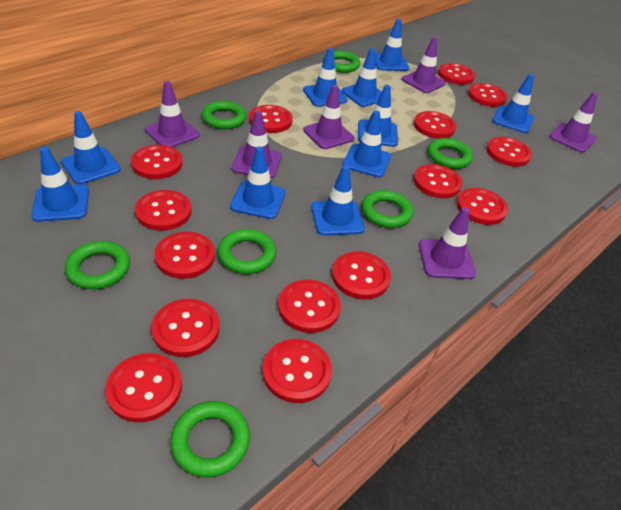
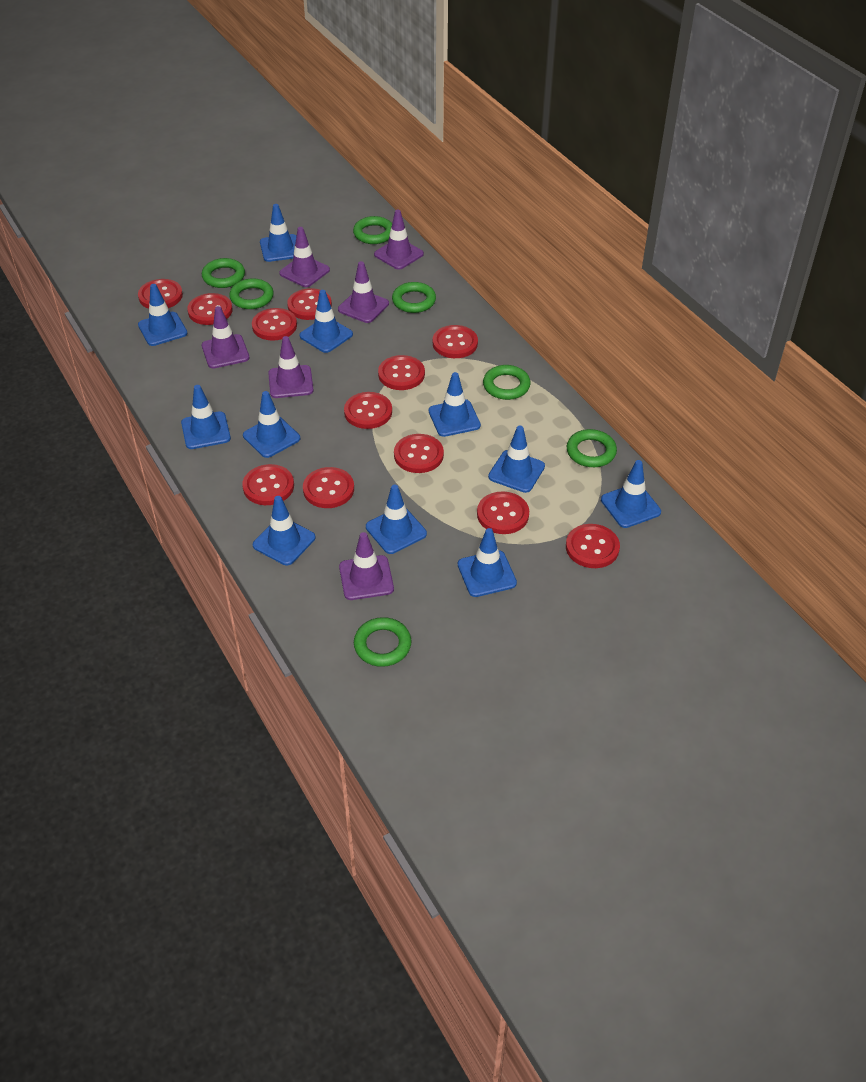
blue traffic cone: 10 -> 11
red button: 15 -> 12

